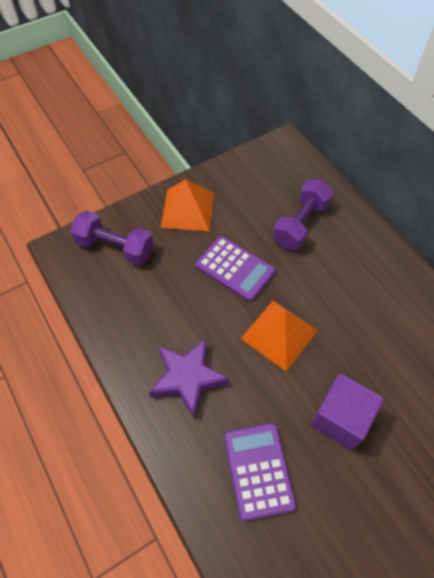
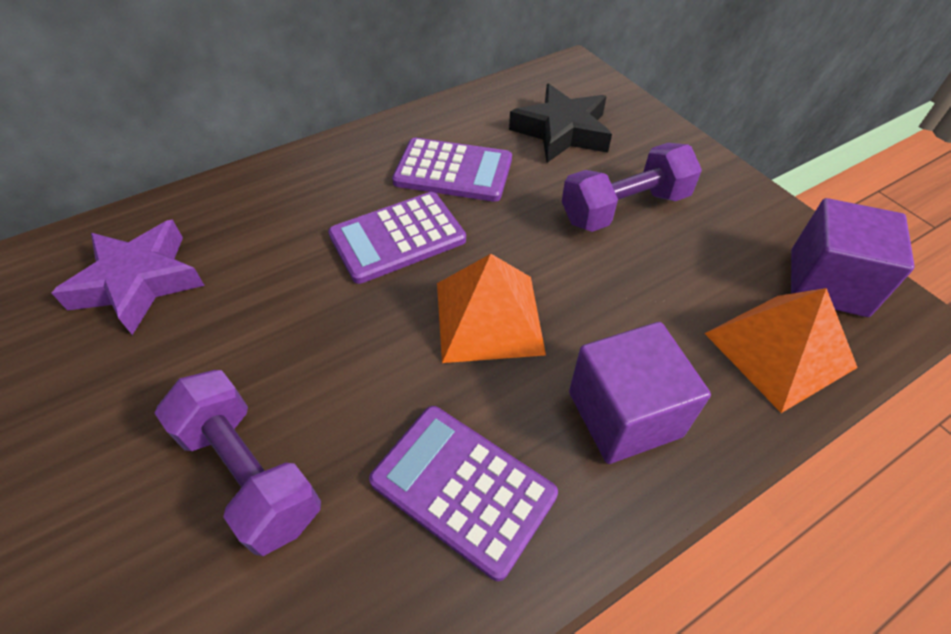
black star: 0 -> 1
purple calculator: 2 -> 3
purple cube: 1 -> 2

